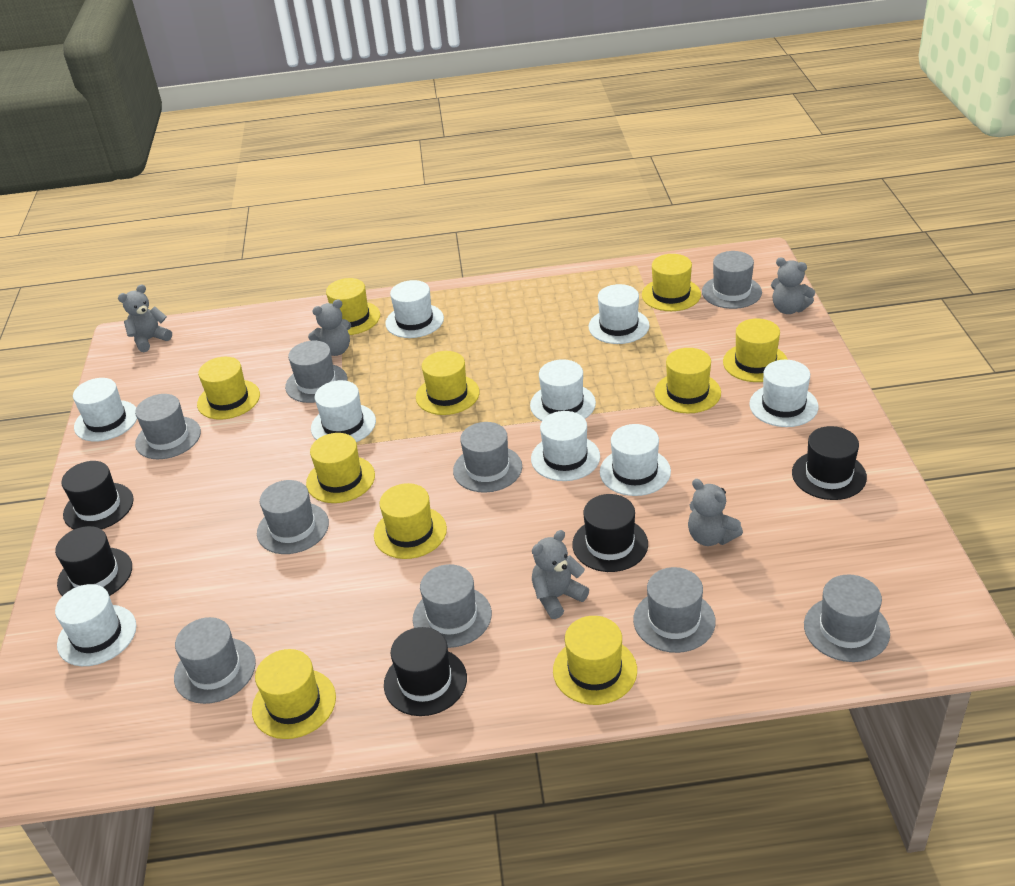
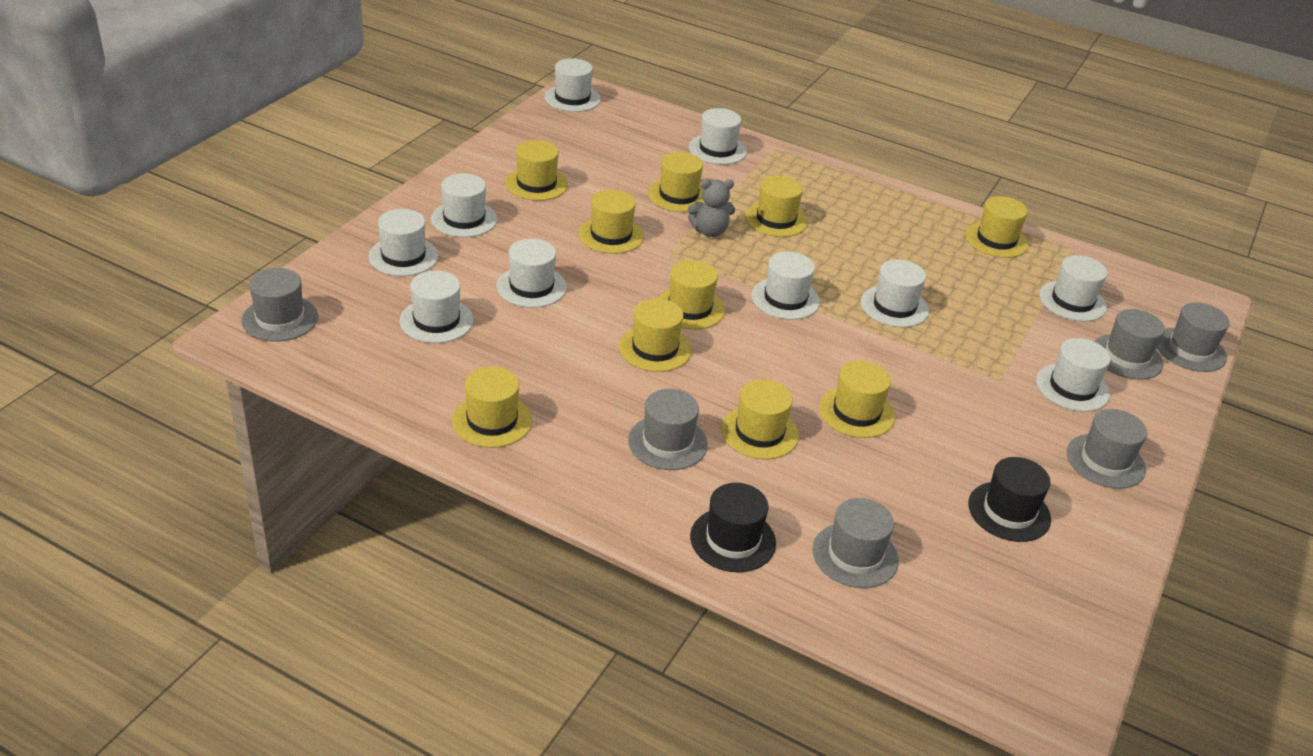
black hat: 5 -> 2
grey hat: 9 -> 6
grey teddy bear: 5 -> 1
white hat: 9 -> 10

